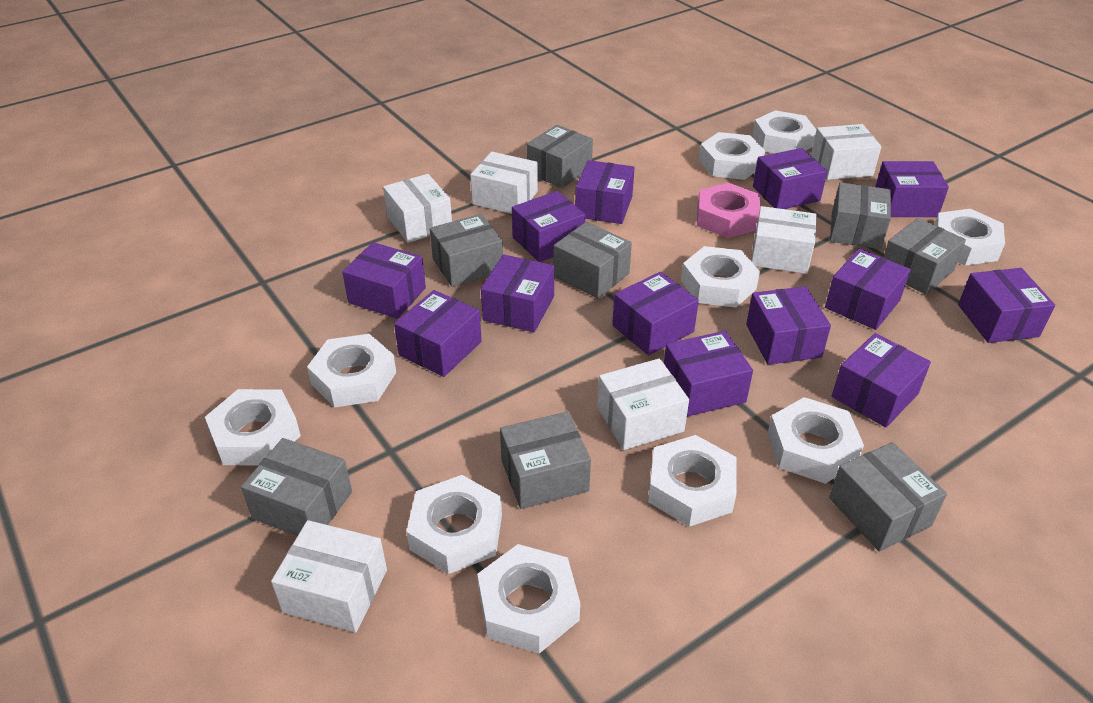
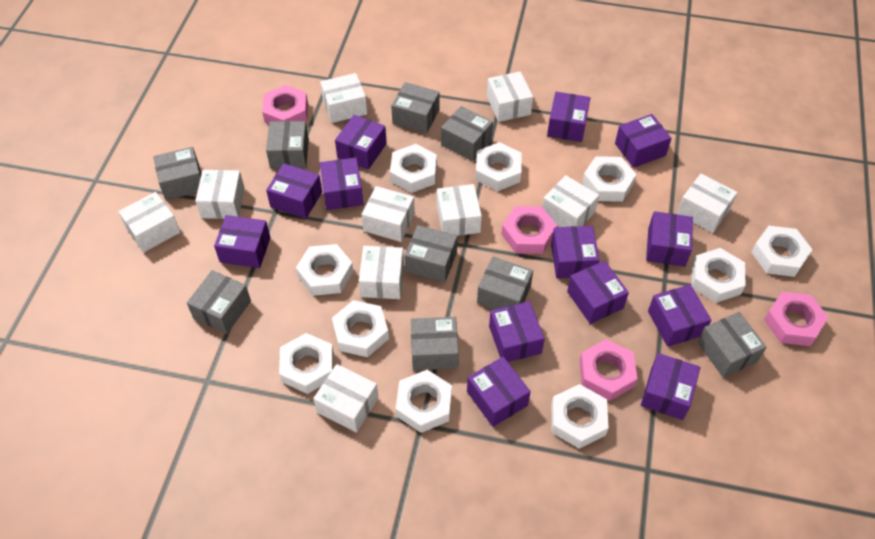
grey box: 8 -> 9
pink nut: 1 -> 4
white box: 6 -> 10

